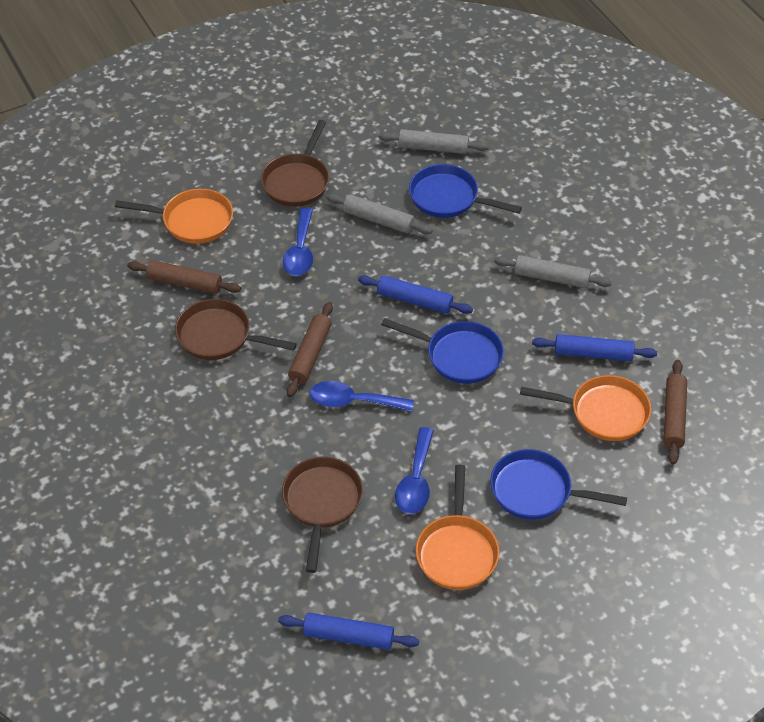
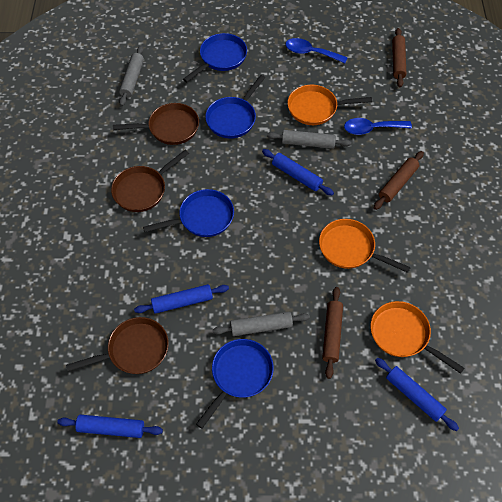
blue pan: 3 -> 4
blue rolling pin: 3 -> 4
blue spoon: 3 -> 2

